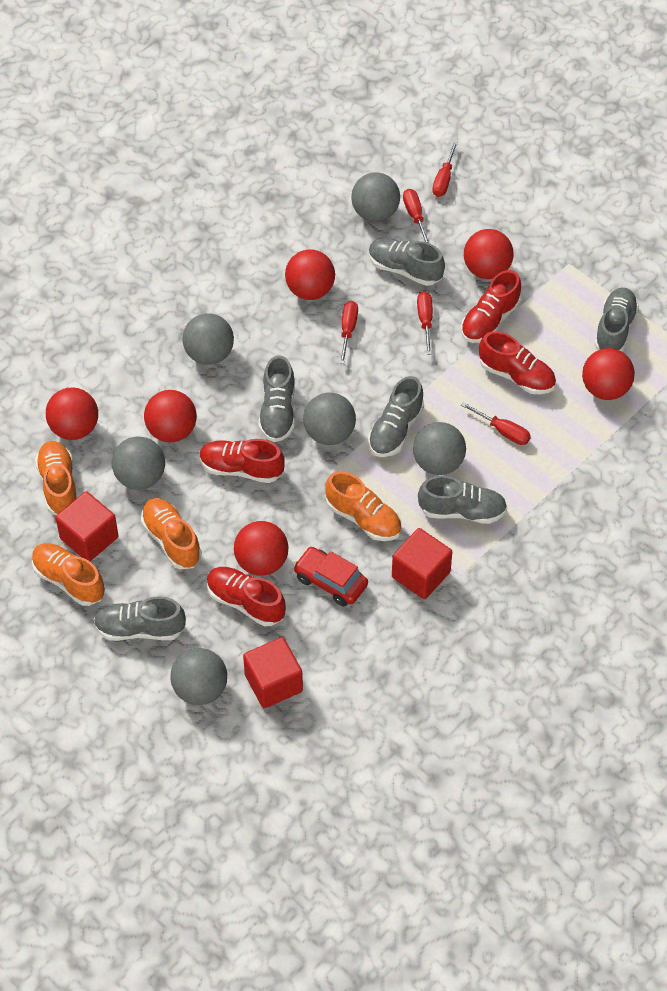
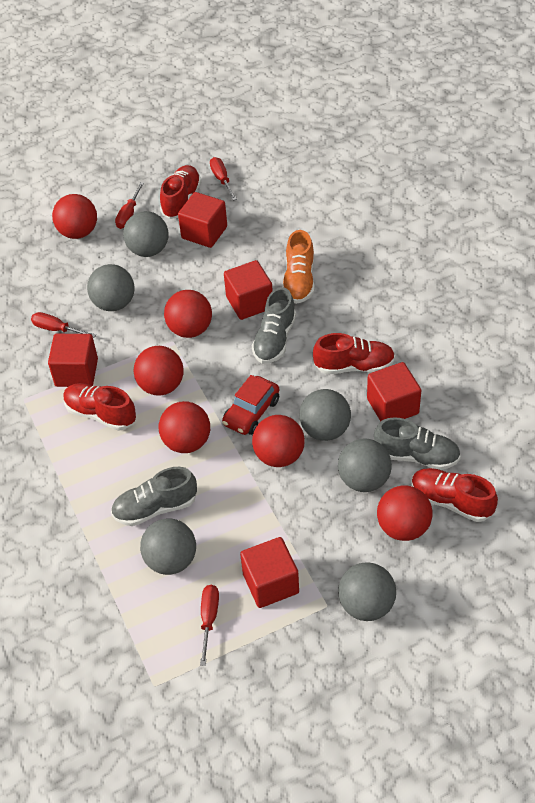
grey shoe: 6 -> 3
orange shoe: 4 -> 1
red cube: 3 -> 5
red screwdriver: 5 -> 4

